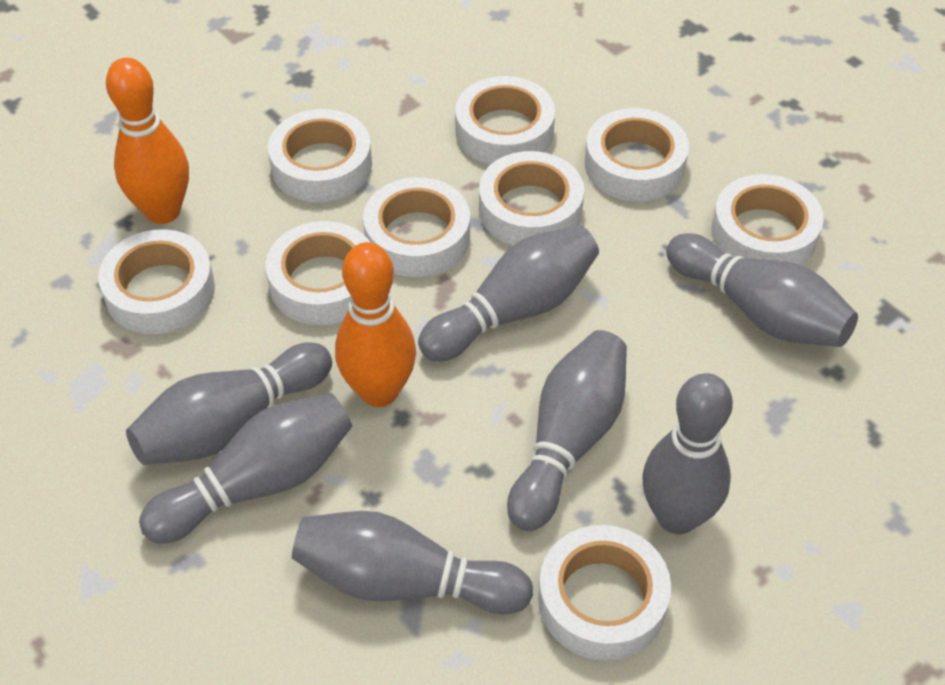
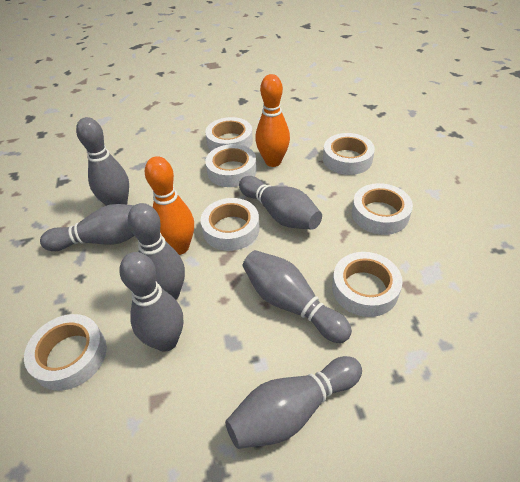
white tape: 9 -> 7

